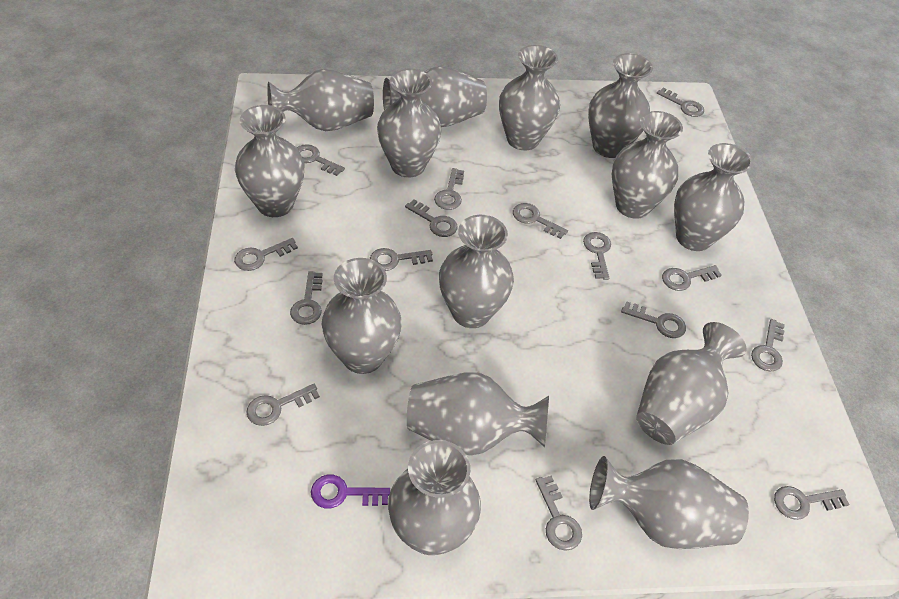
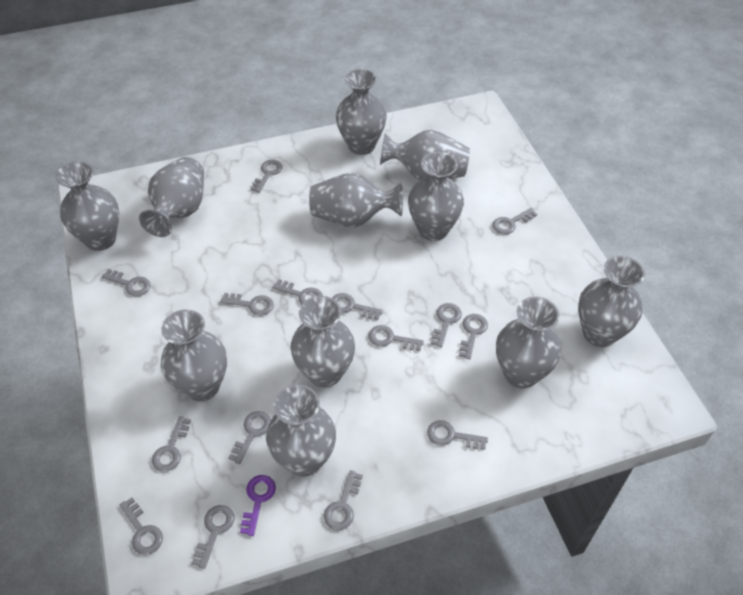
grey vase: 14 -> 11

